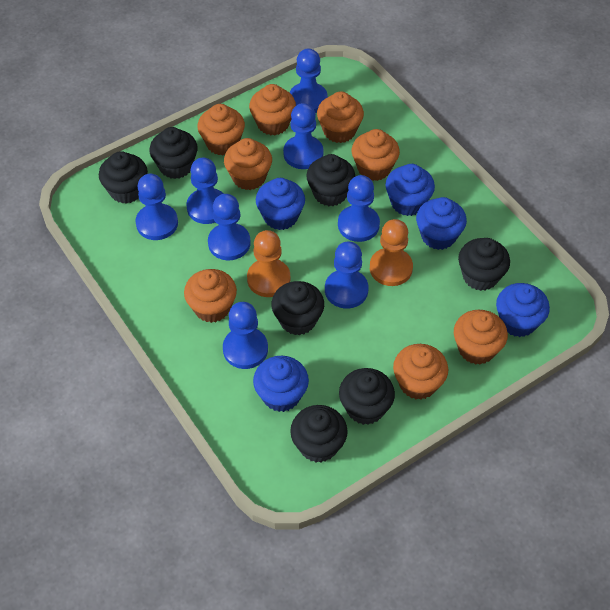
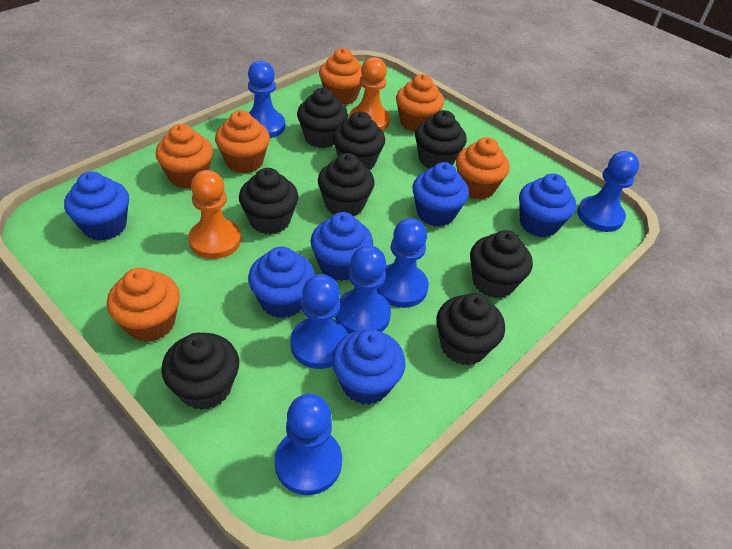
black cupcake: 7 -> 8
blue cupcake: 5 -> 6
blue pawn: 8 -> 6
orange cupcake: 8 -> 6

